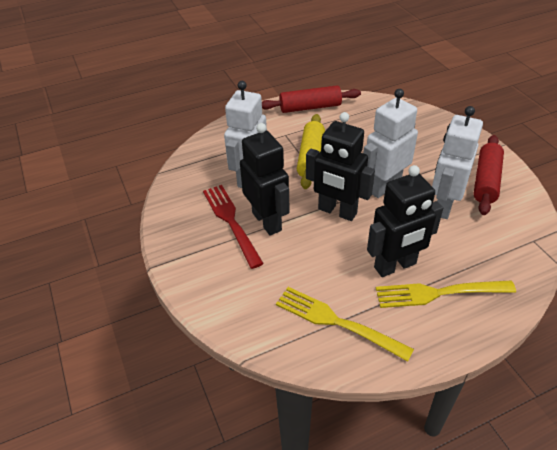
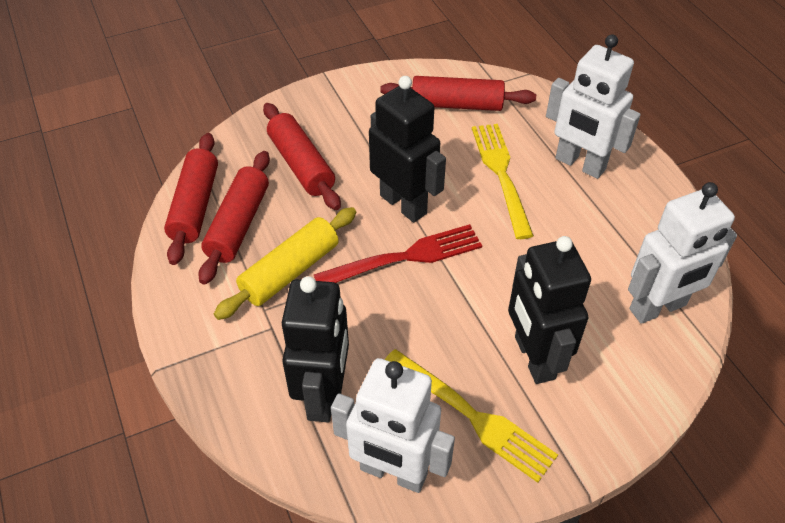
red rolling pin: 2 -> 4

